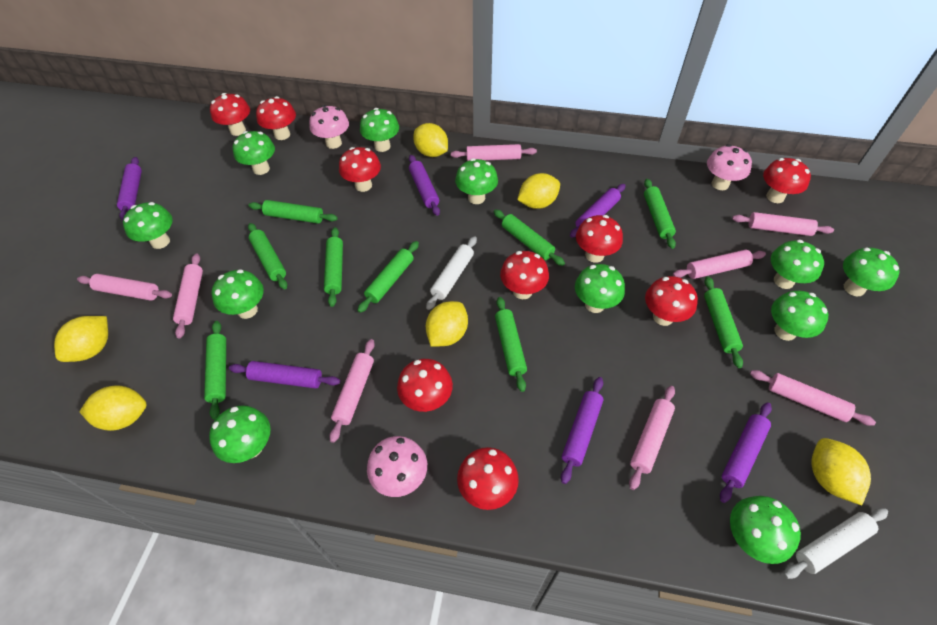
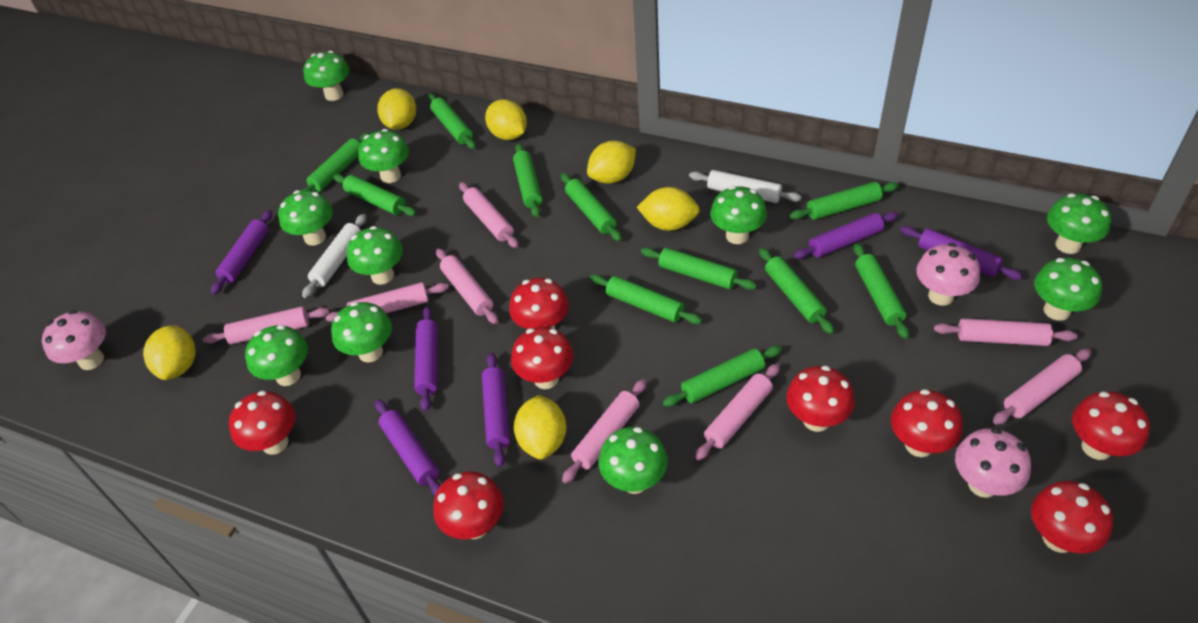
green mushroom: 11 -> 10
green rolling pin: 9 -> 11
red mushroom: 9 -> 8

